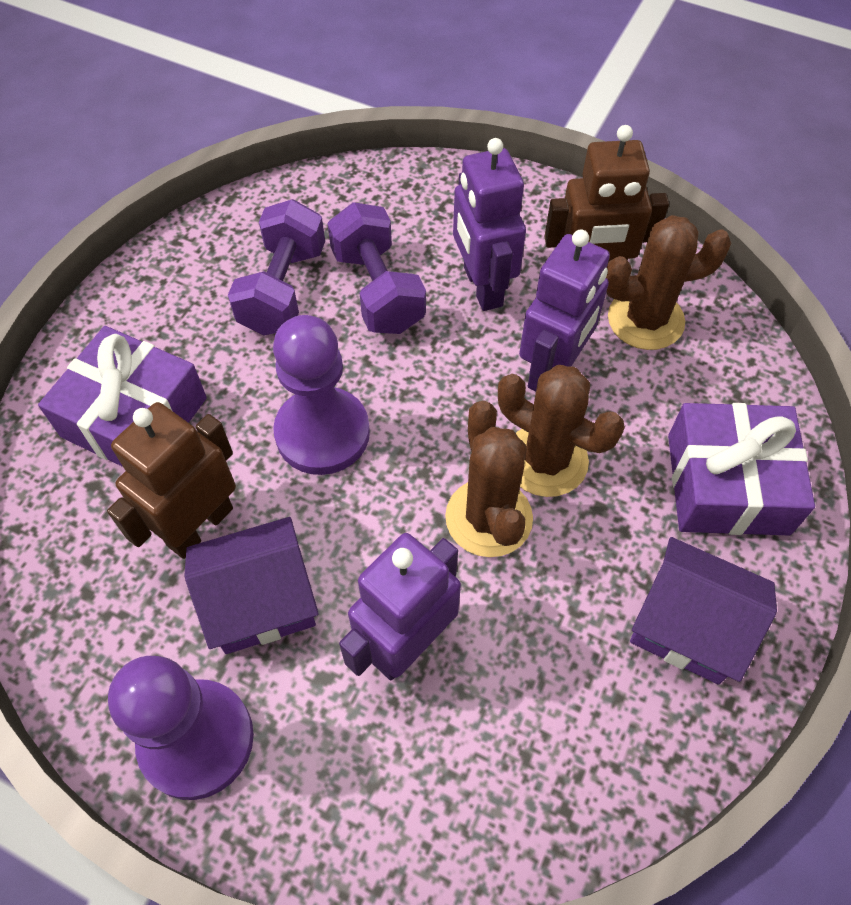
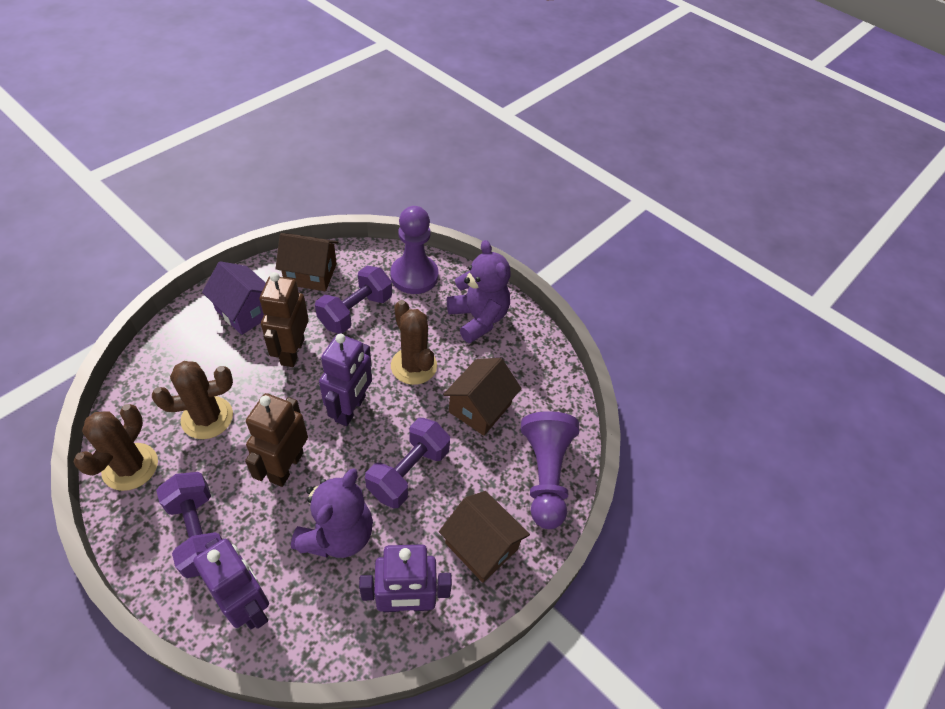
brown house: 0 -> 3
purple dumbbell: 2 -> 3
purple gift: 2 -> 0
purple house: 2 -> 1
purple teddy bear: 0 -> 2

